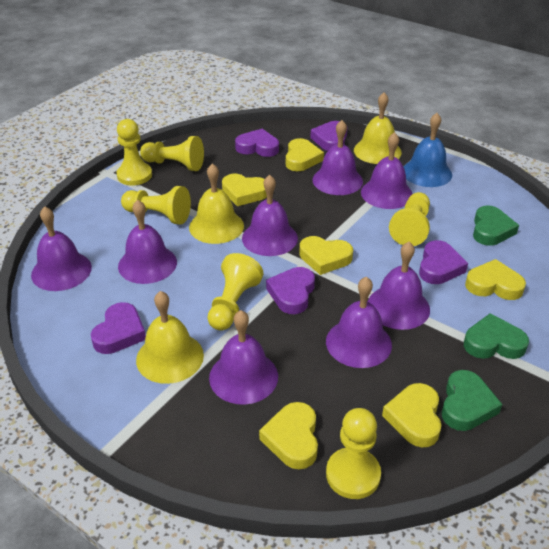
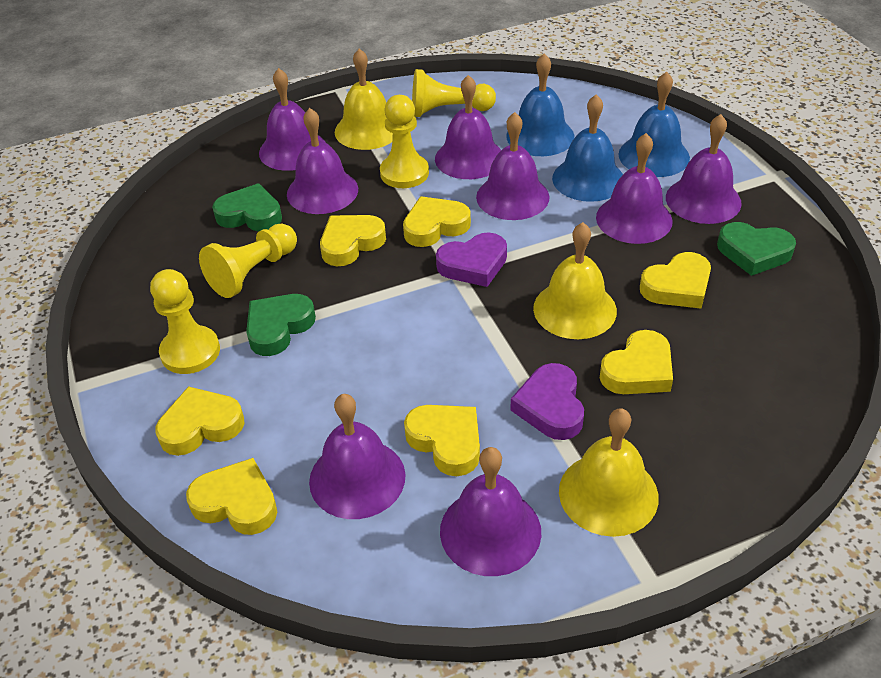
blue bell: 1 -> 3
purple heart: 5 -> 2
yellow heart: 6 -> 7
yellow pawn: 6 -> 4

